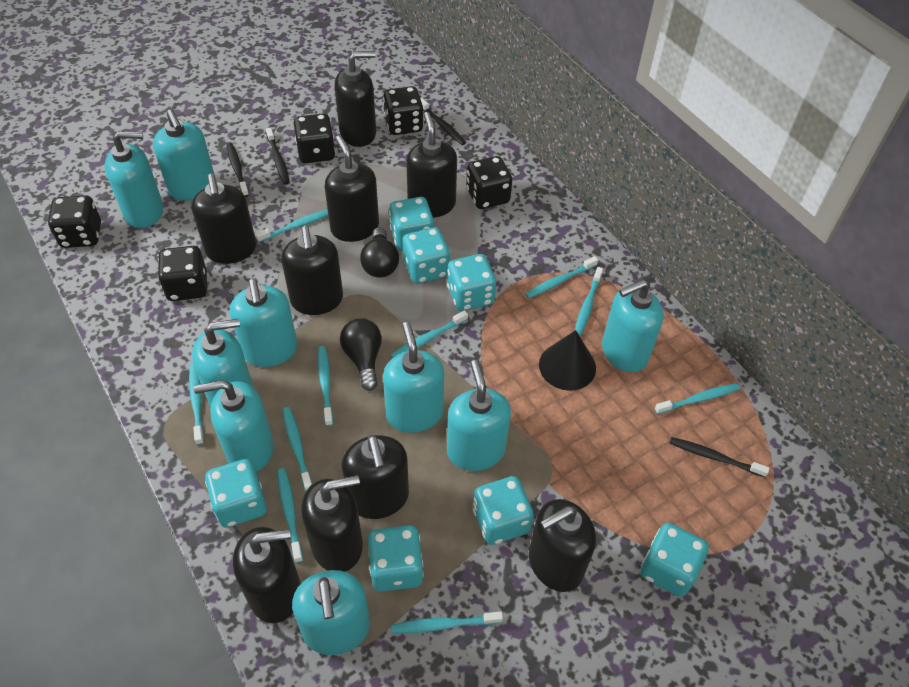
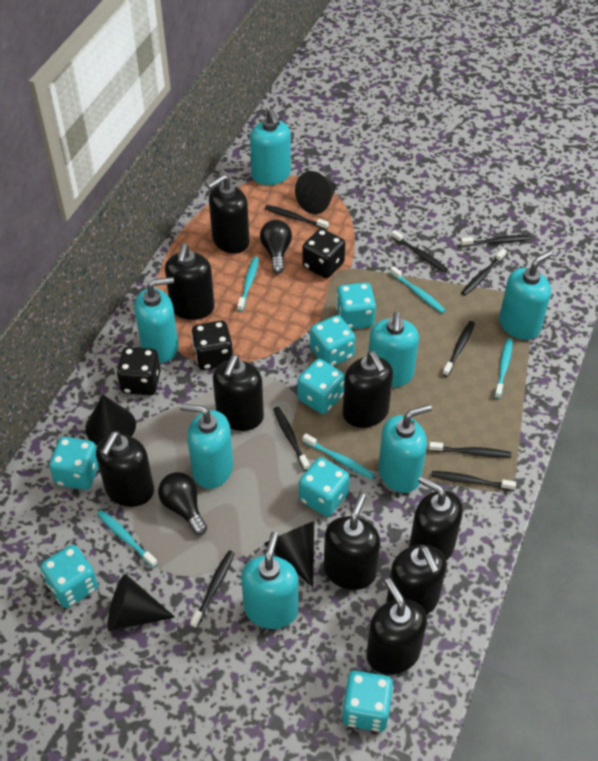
black cone: 1 -> 4
black dice: 5 -> 3
black toothbrush: 4 -> 9
turquoise soap dispenser: 9 -> 7
turquoise toothbrush: 10 -> 5

